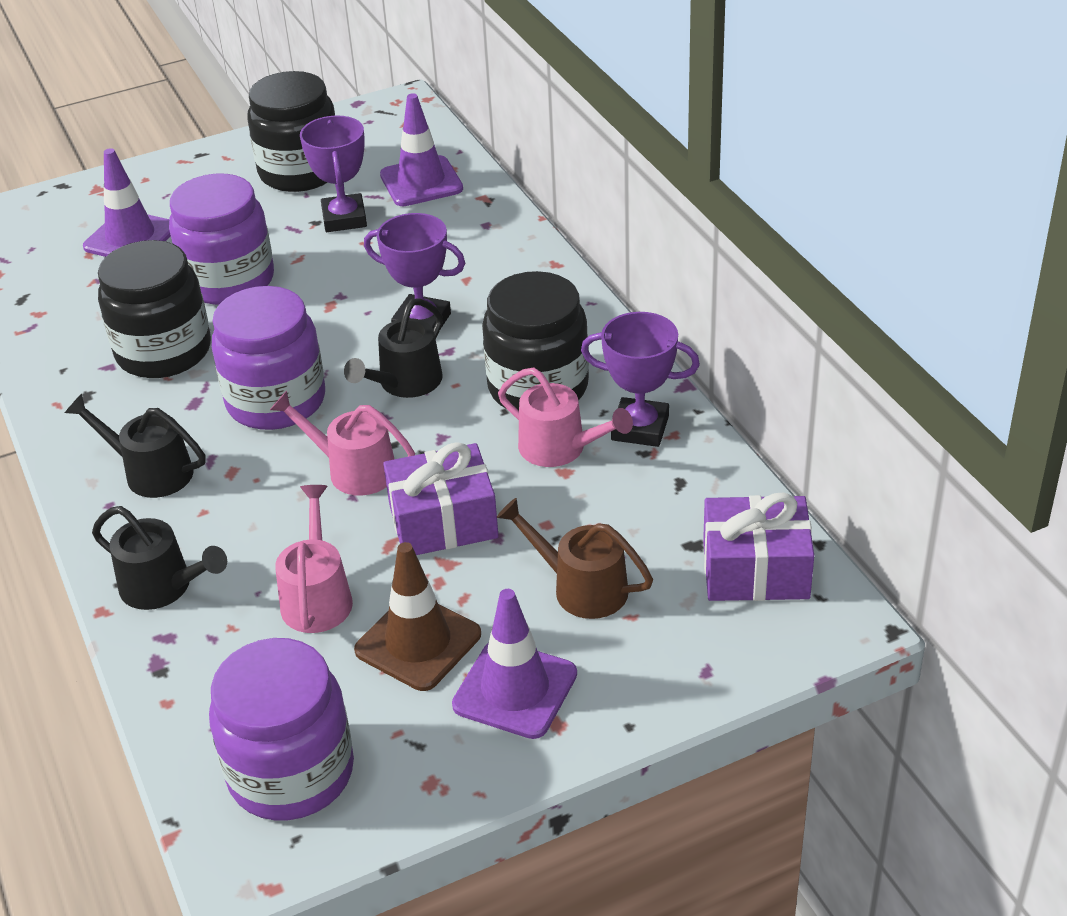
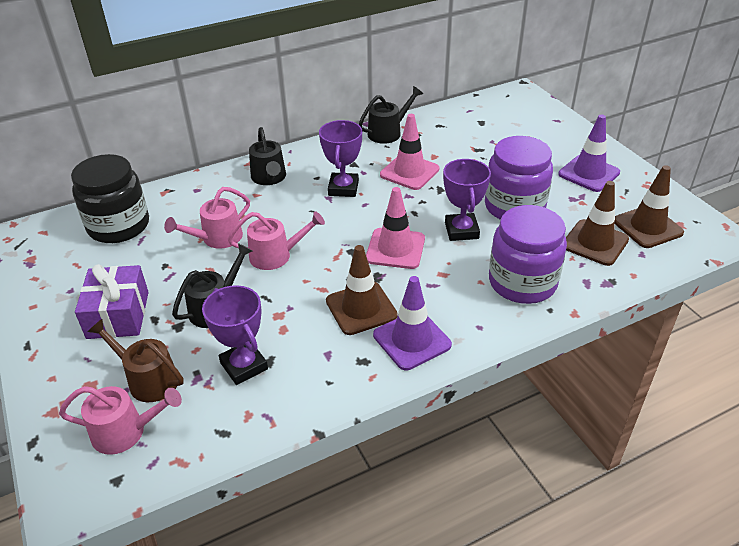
black jar: 3 -> 1
brown traffic cone: 1 -> 3
pink traffic cone: 0 -> 2
purple gift: 2 -> 1
purple jar: 3 -> 2
purple traffic cone: 3 -> 2

